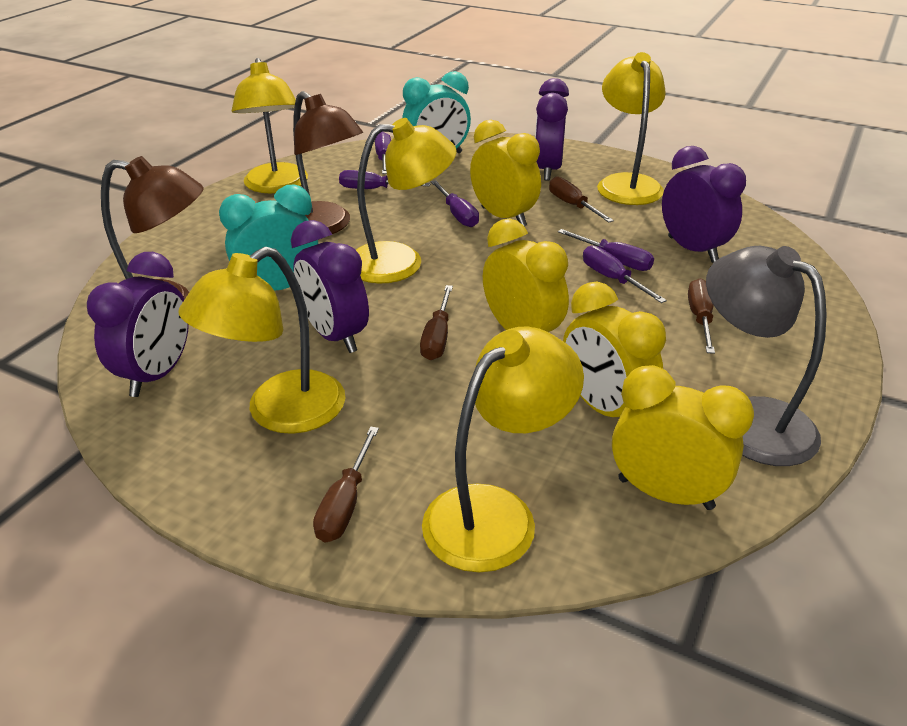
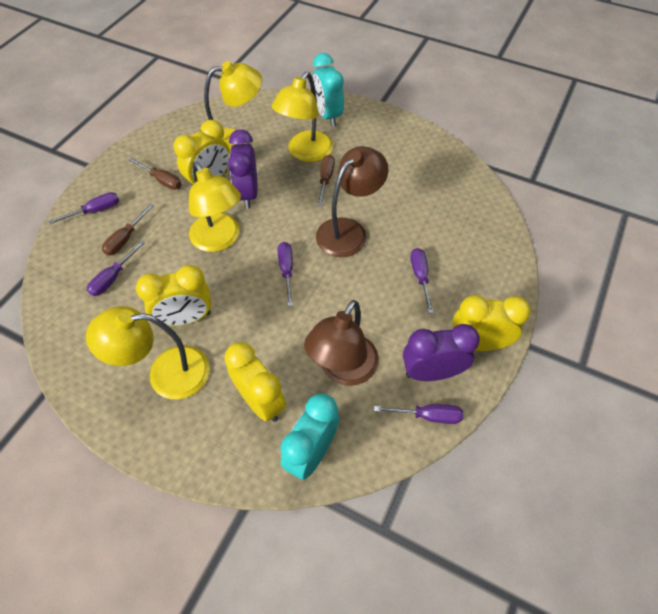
brown screwdriver: 4 -> 3
grey lamp: 1 -> 0
purple clock: 4 -> 2
yellow lamp: 5 -> 4

